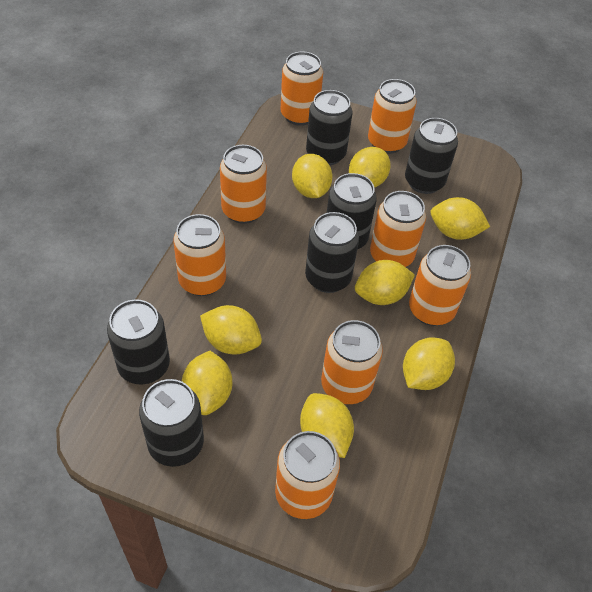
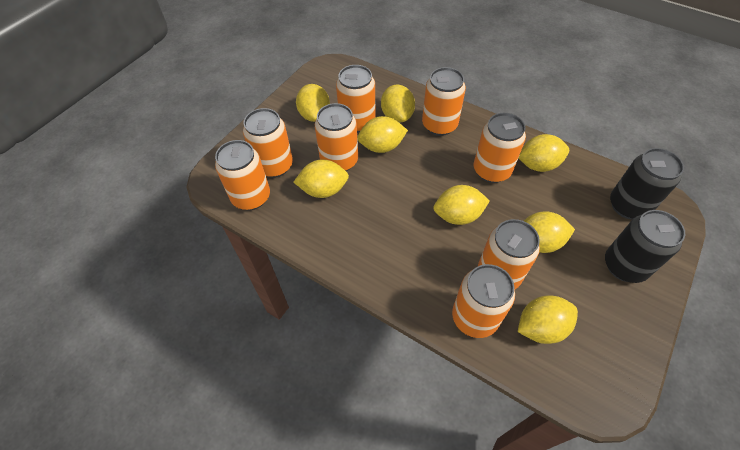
black can: 6 -> 2

